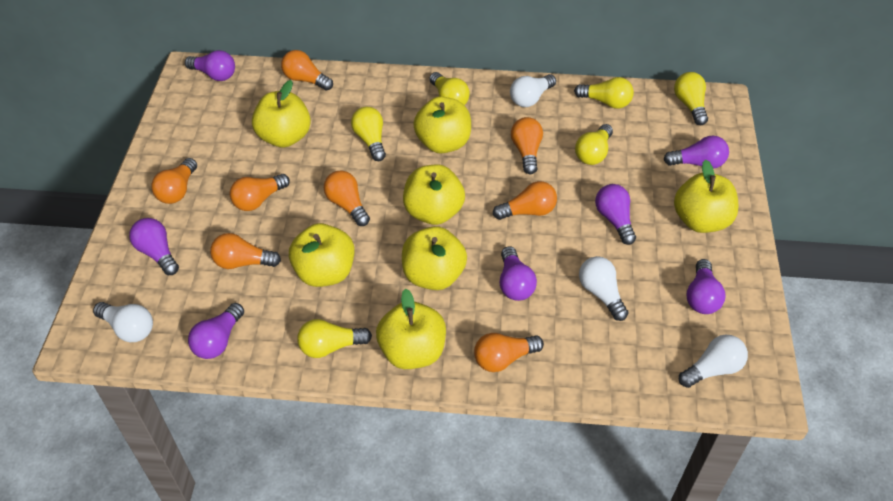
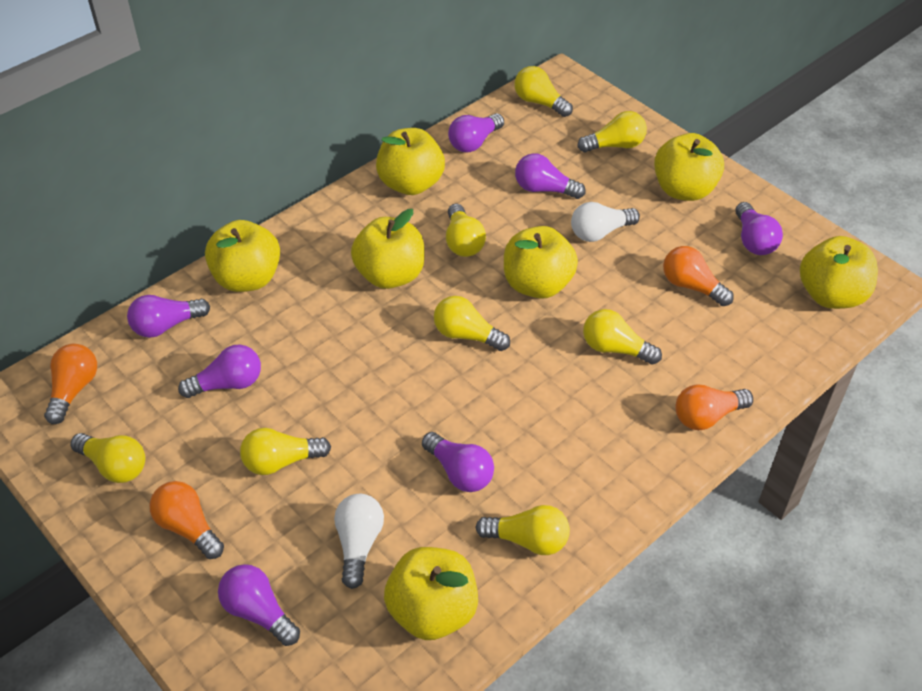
orange light bulb: 8 -> 4
white light bulb: 4 -> 2
yellow light bulb: 6 -> 8

